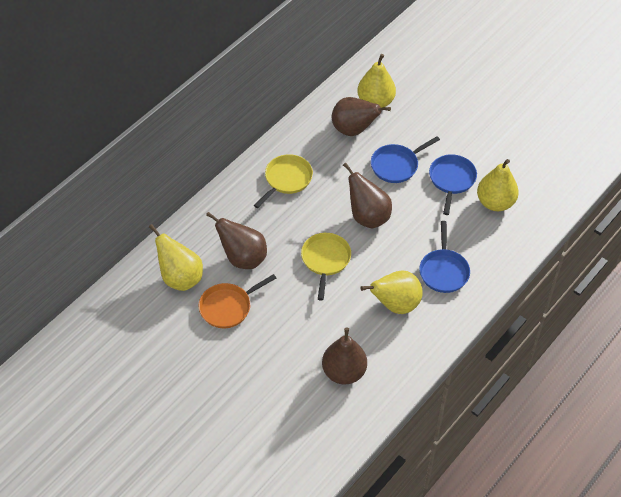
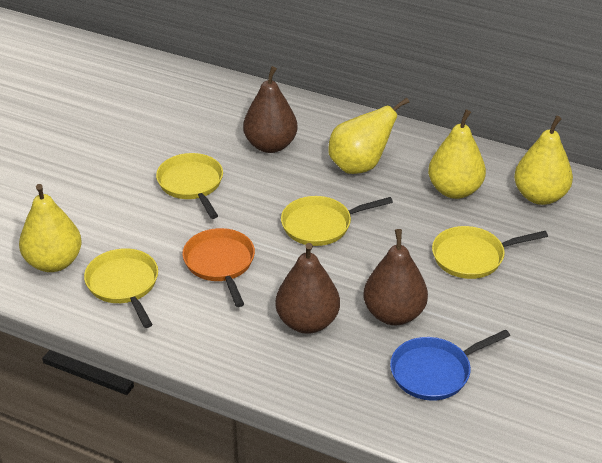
blue pan: 3 -> 1
brown pear: 4 -> 3
yellow pan: 2 -> 4

